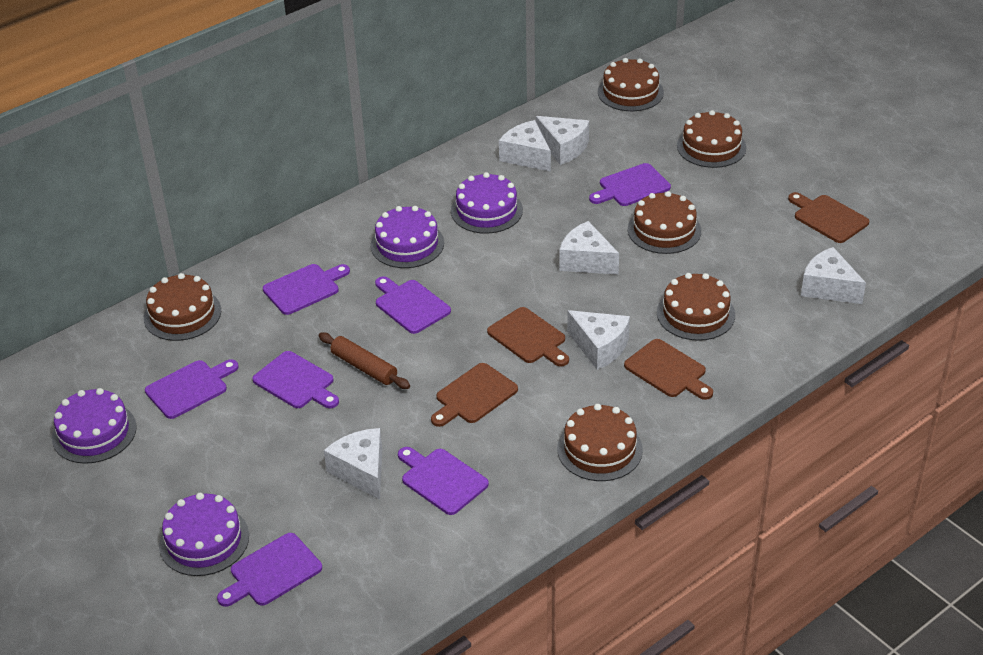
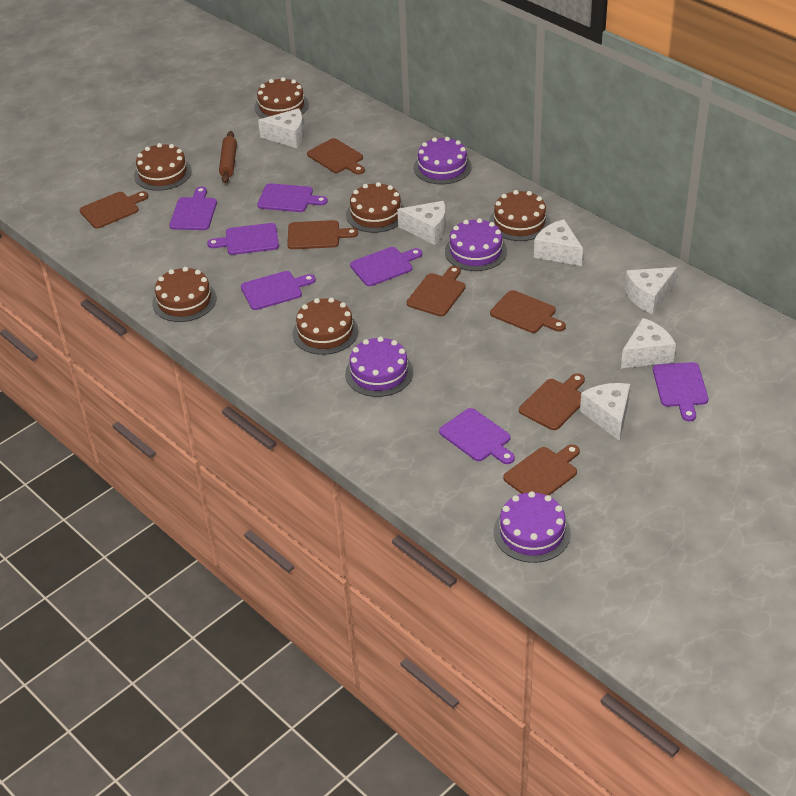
brown cutting board: 4 -> 7

